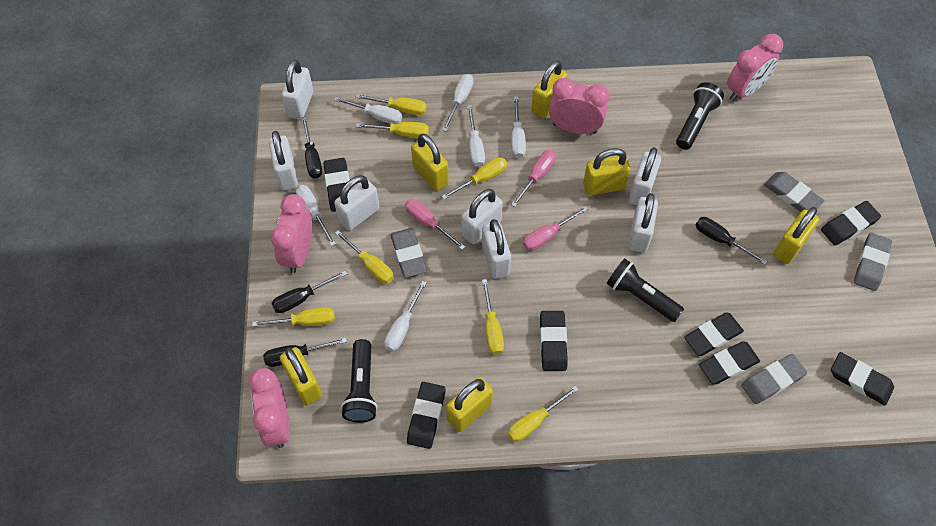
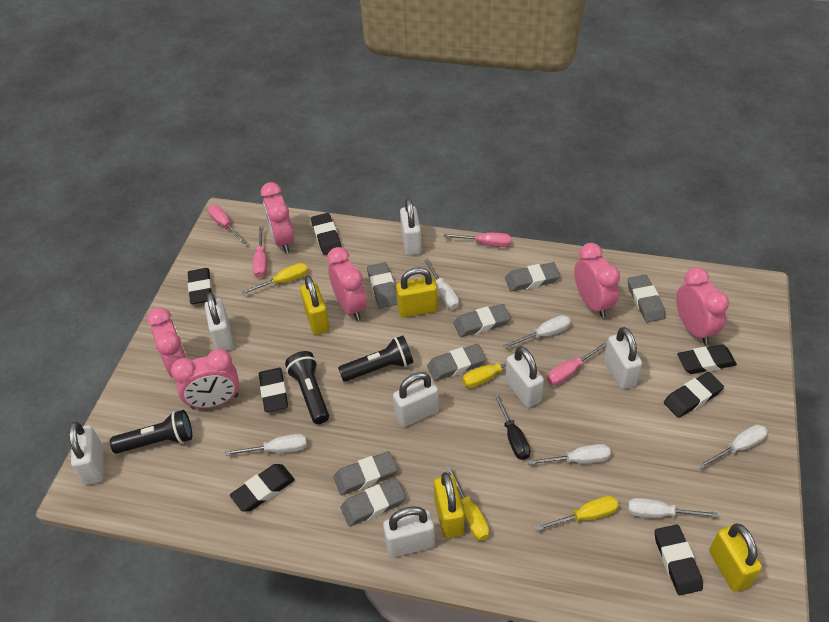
black screwdriver: 4 -> 1
grey eraser: 4 -> 7
pink clock: 4 -> 6
pink screwdriver: 3 -> 4
yellow padlock: 6 -> 4
yellow screwdriver: 7 -> 4

